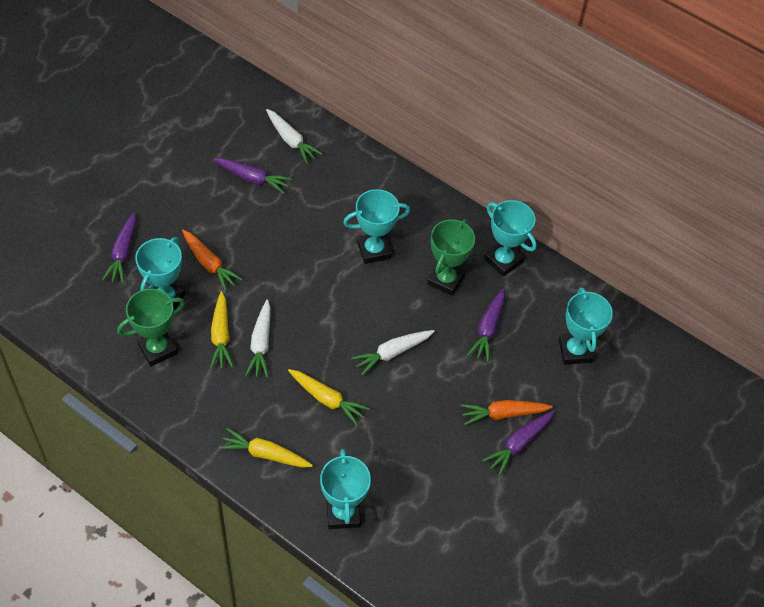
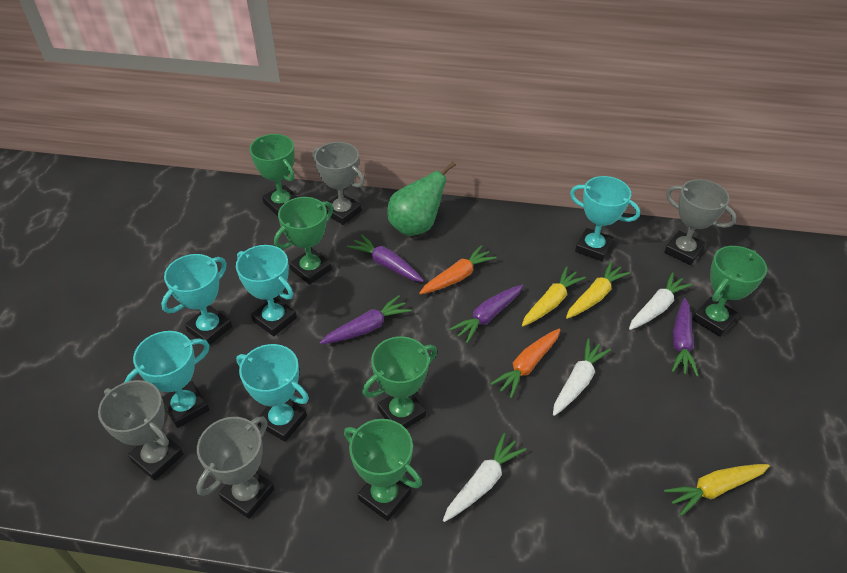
green pear: 0 -> 1
green trophy: 2 -> 5
grey trophy: 0 -> 4

